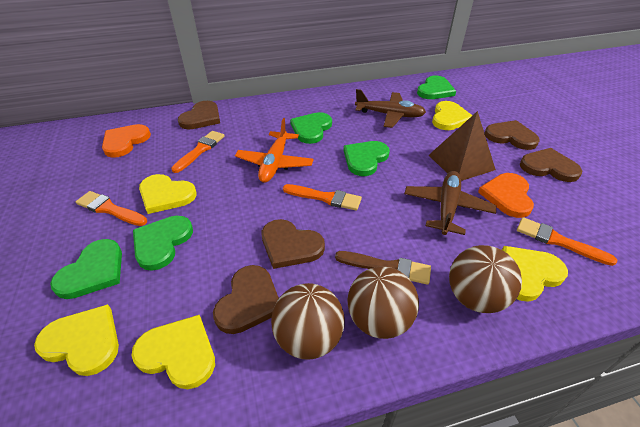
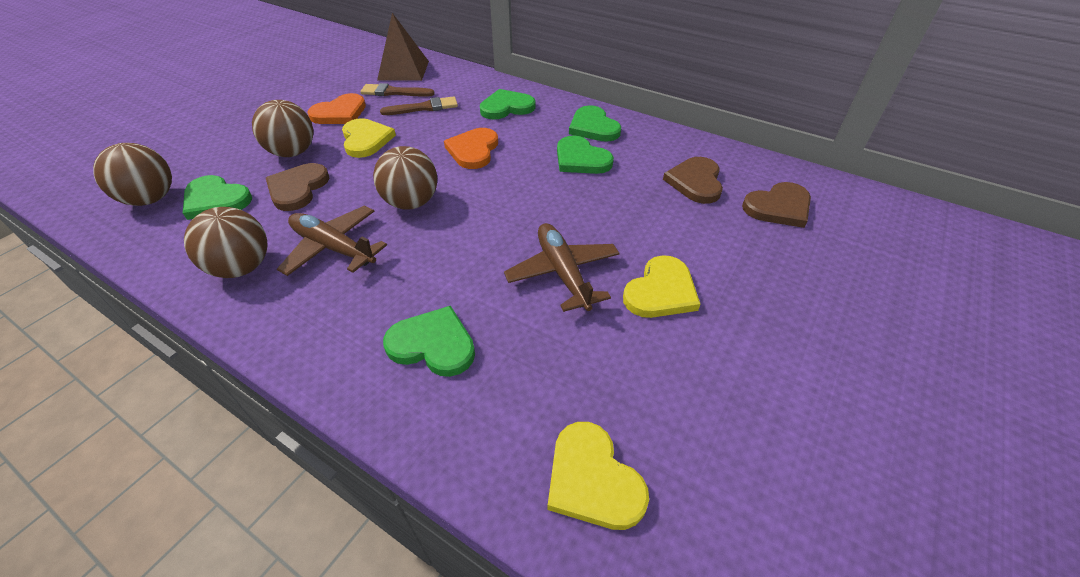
brown ball: 3 -> 4
brown brush: 1 -> 2
brown heart: 5 -> 3
orange brush: 4 -> 0
orange plane: 1 -> 0
yellow heart: 5 -> 3

